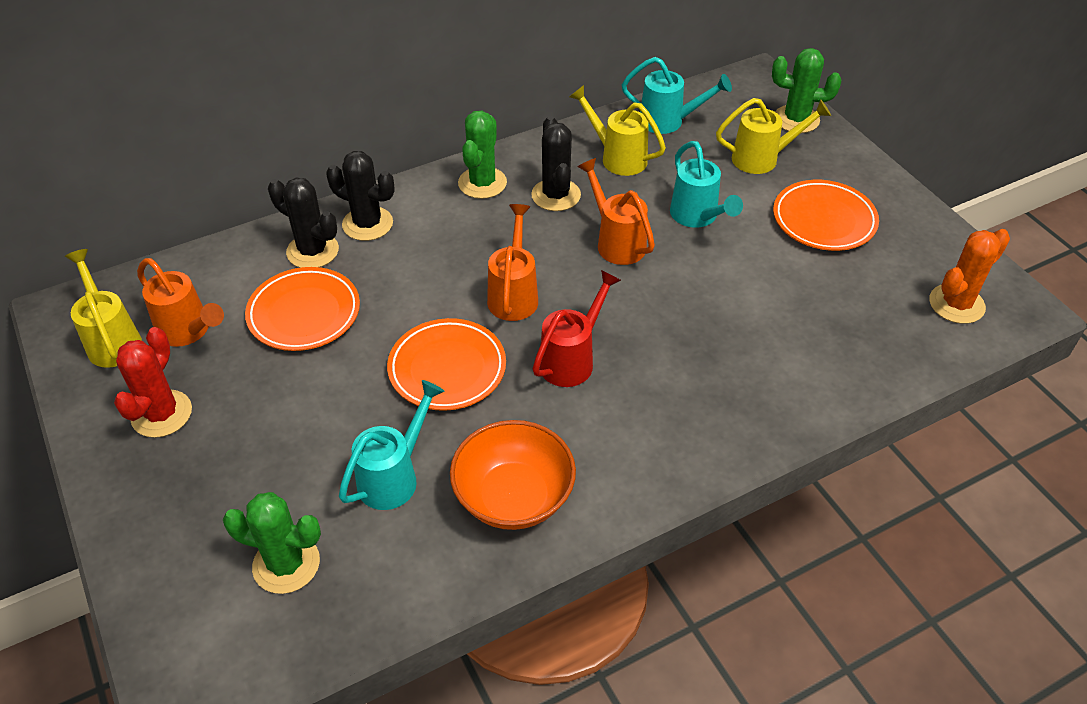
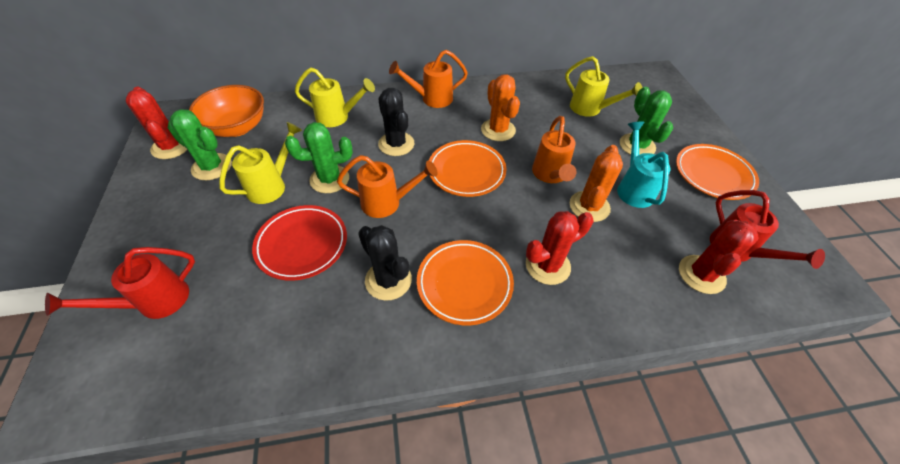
black cactus: 3 -> 2
orange cactus: 1 -> 2
red cactus: 1 -> 3
red plate: 0 -> 1
red watering can: 1 -> 2
turquoise watering can: 3 -> 1

